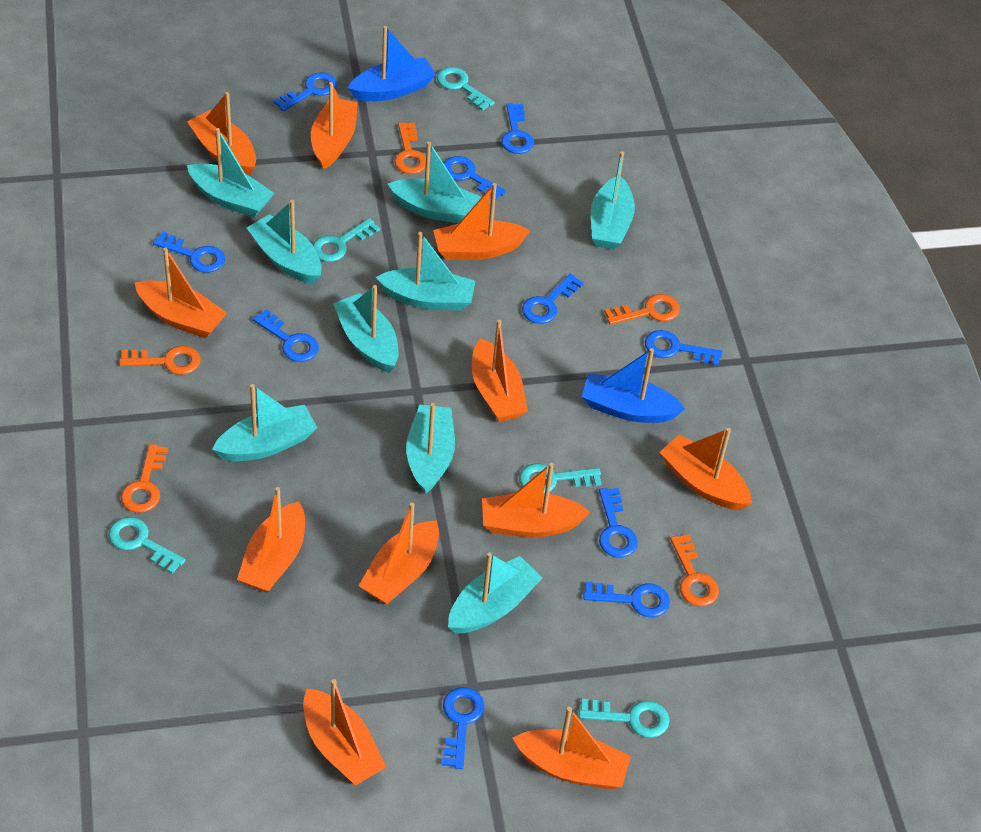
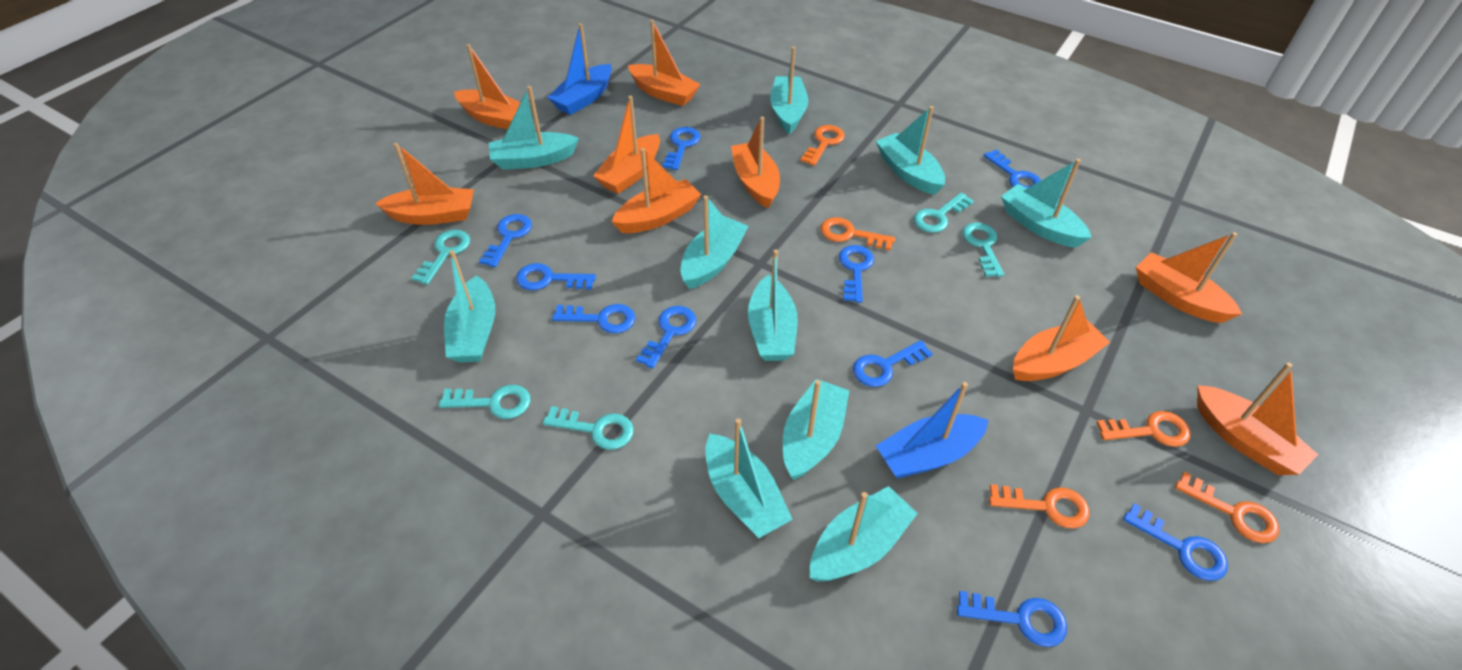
orange boat: 11 -> 9
turquoise boat: 9 -> 10

